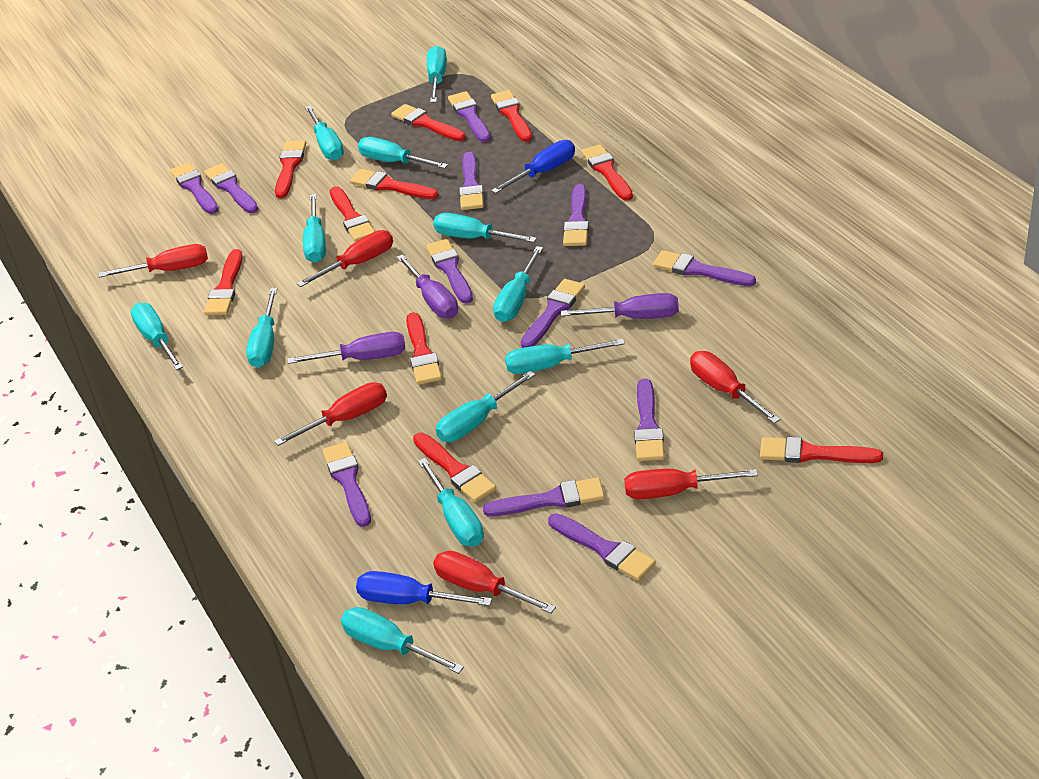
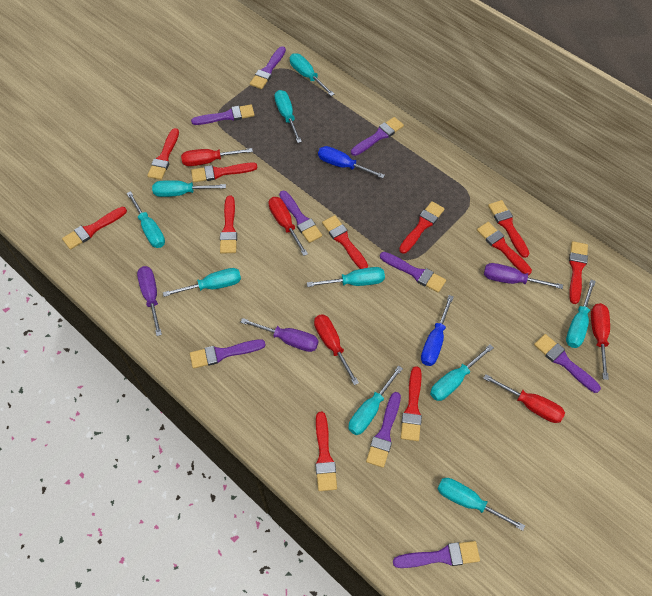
purple brush: 12 -> 9
red brush: 10 -> 11
red screwdriver: 6 -> 5
turquoise screwdriver: 12 -> 10

